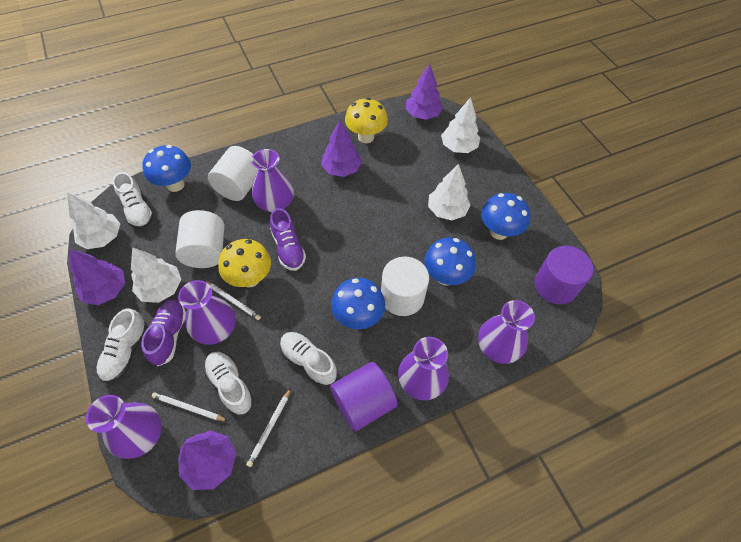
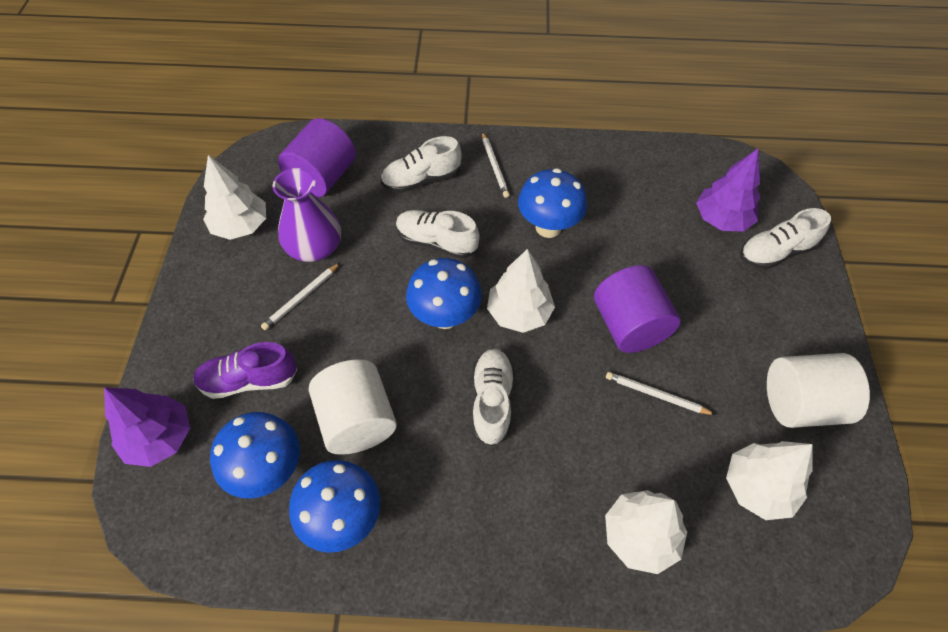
purple shoe: 2 -> 1
purple tree: 4 -> 2
purple vase: 5 -> 1
white cylinder: 3 -> 2
yellow mushroom: 2 -> 0

